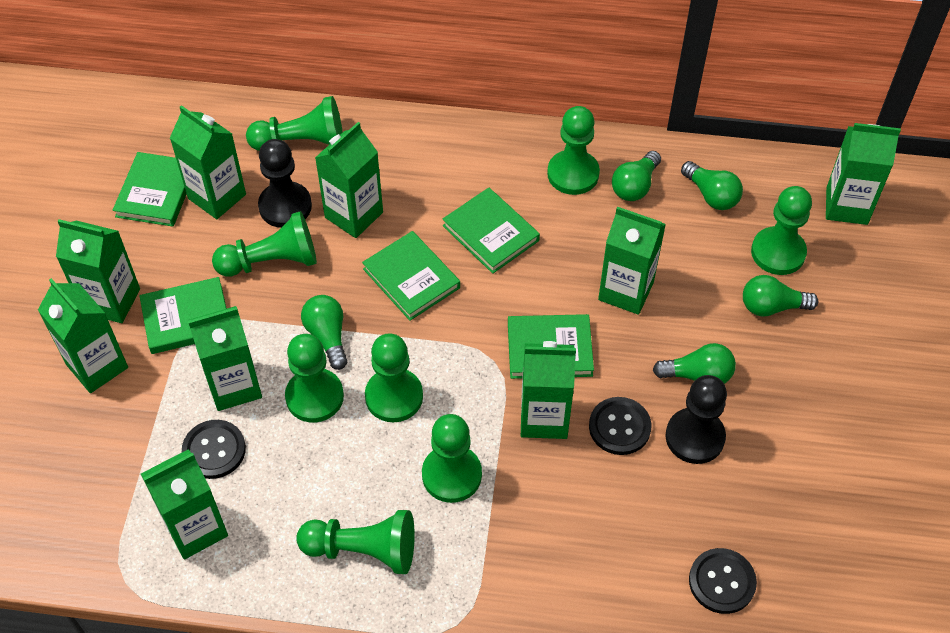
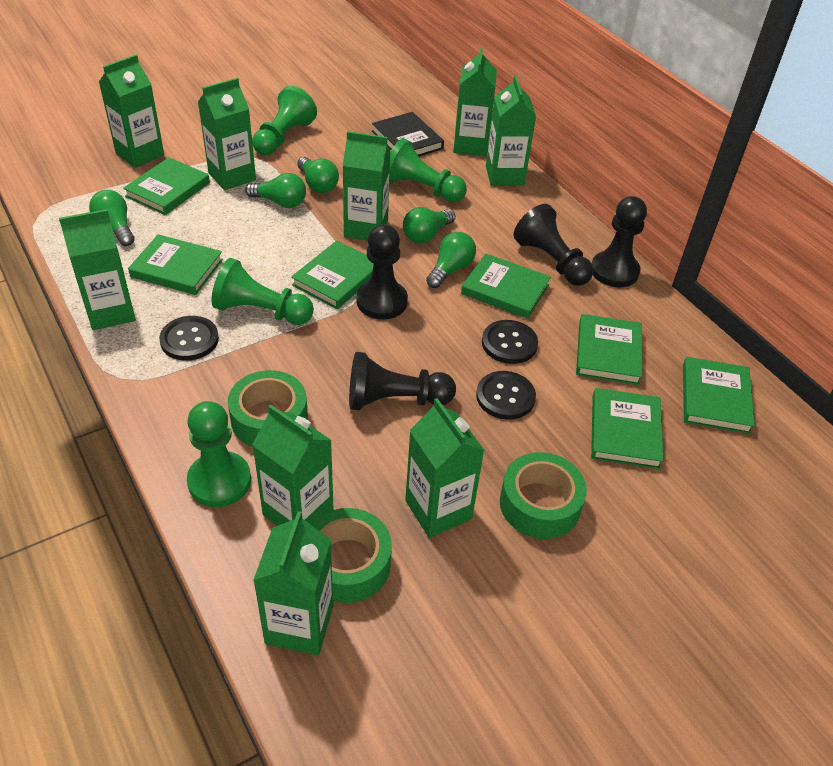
black book: 0 -> 1
black pawn: 2 -> 4
green book: 5 -> 7
green pawn: 8 -> 4
green tape: 0 -> 3

